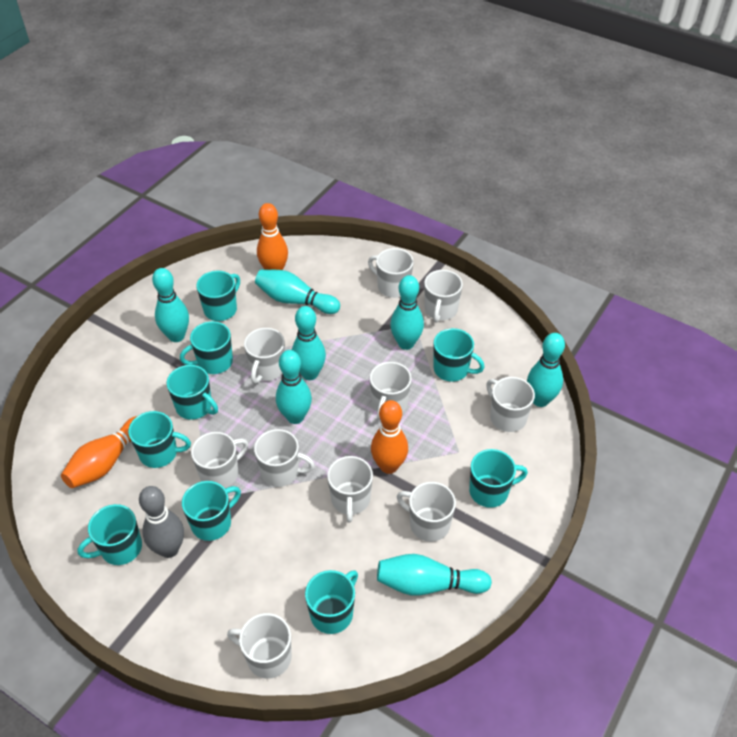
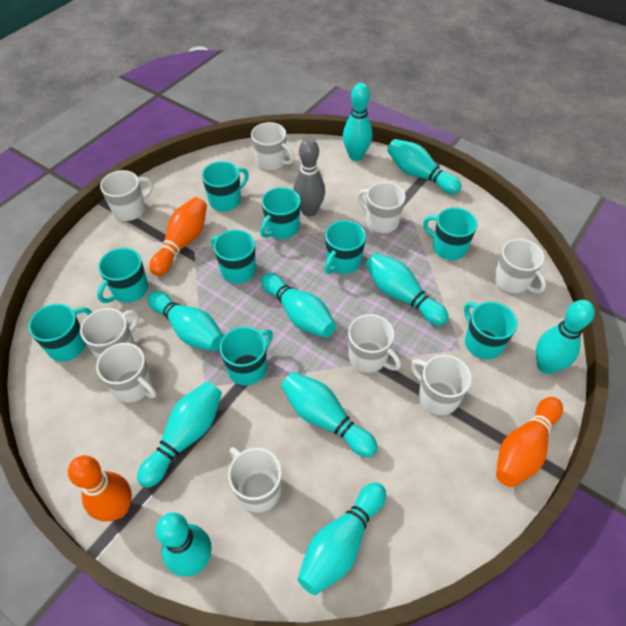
turquoise bowling pin: 7 -> 10
white mug: 10 -> 9

